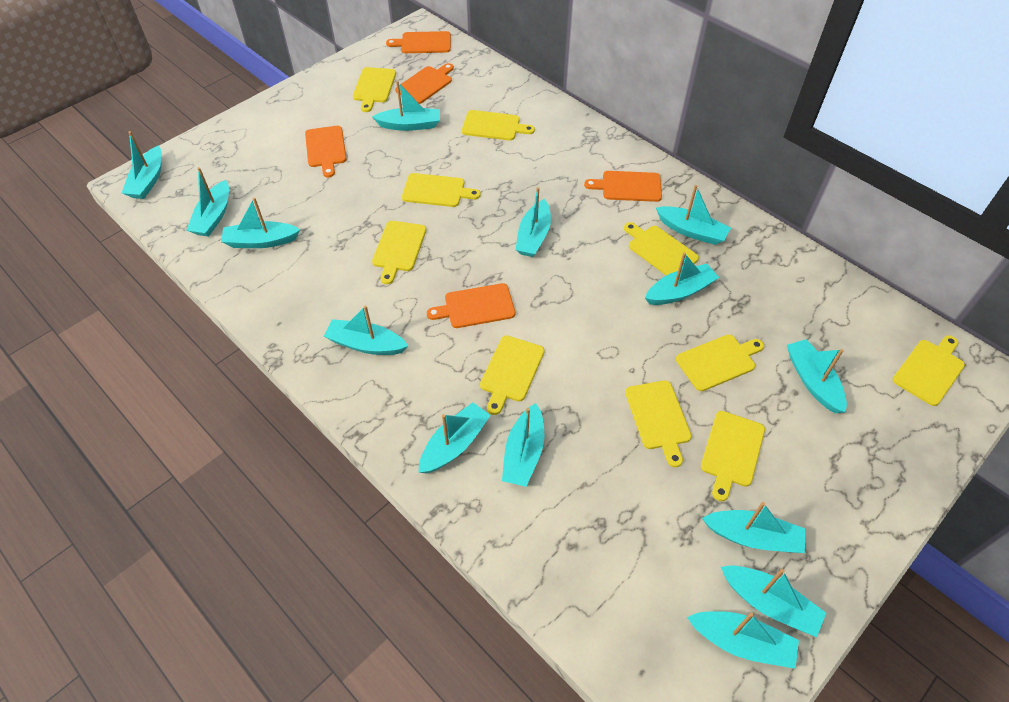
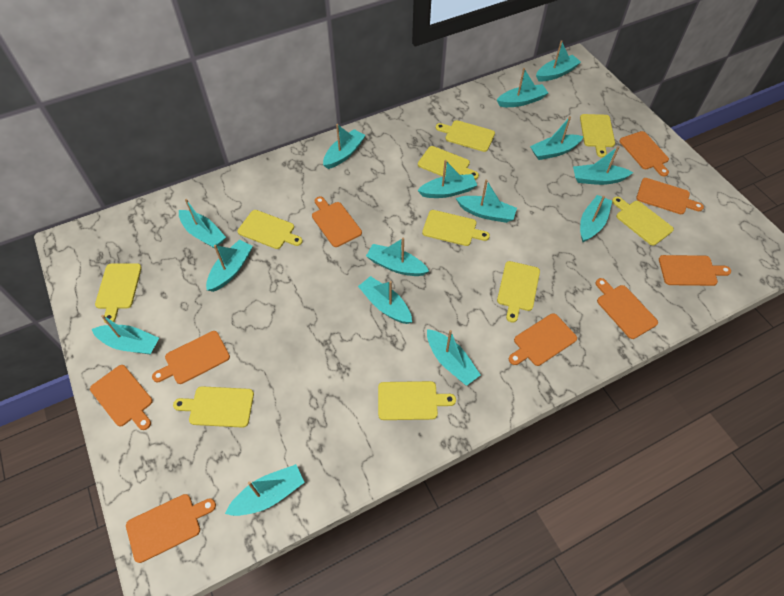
orange cutting board: 5 -> 9
turquoise boat: 14 -> 15

